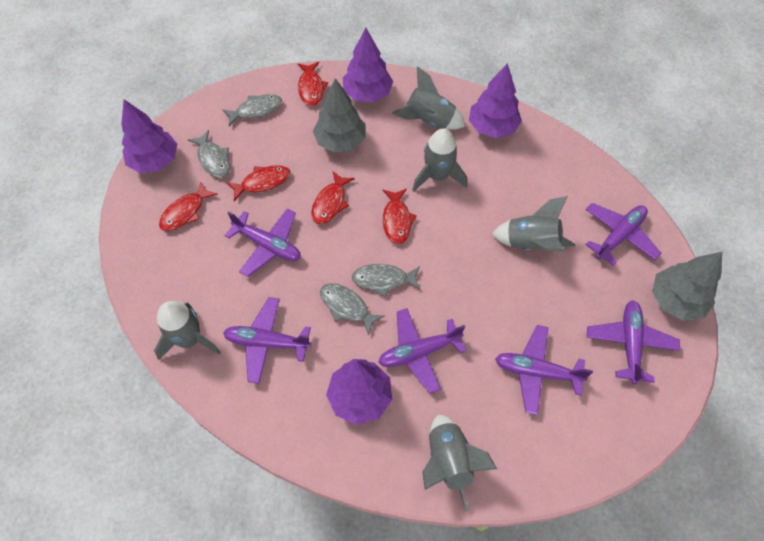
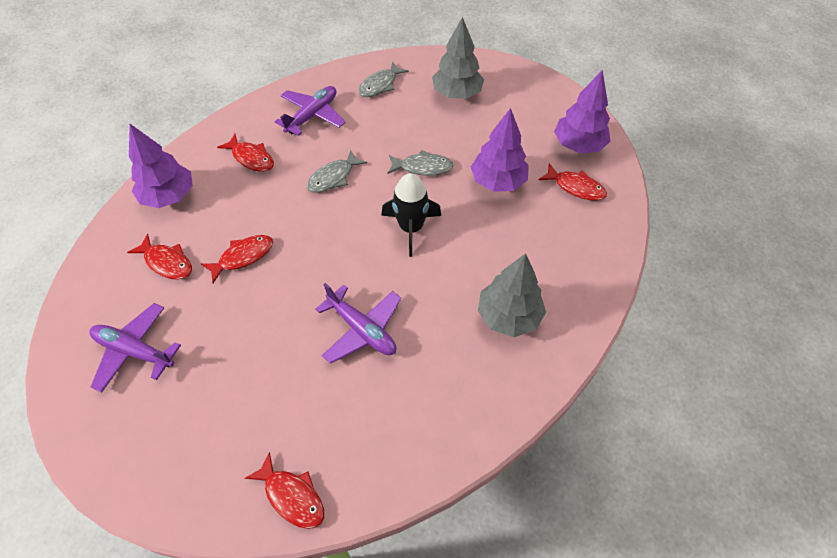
black rocket: 0 -> 1
grey fish: 4 -> 3
grey rocket: 5 -> 0
purple plane: 6 -> 3
purple tree: 4 -> 3

